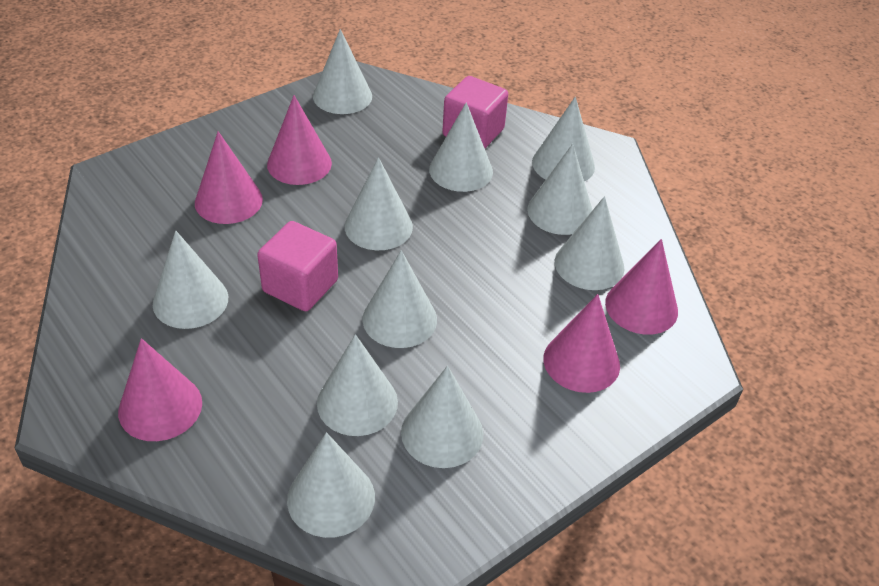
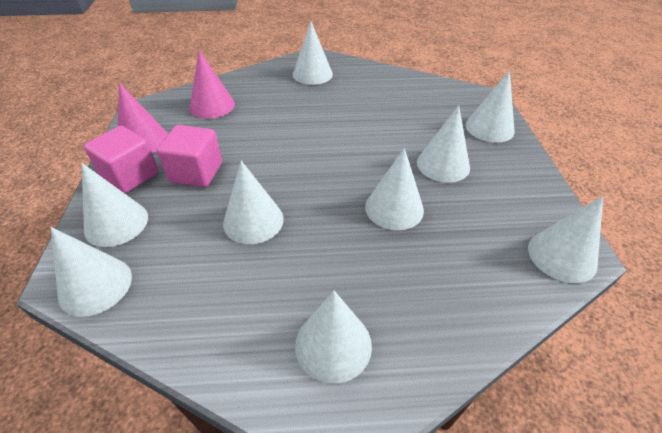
pink cone: 5 -> 2
white cone: 11 -> 9

